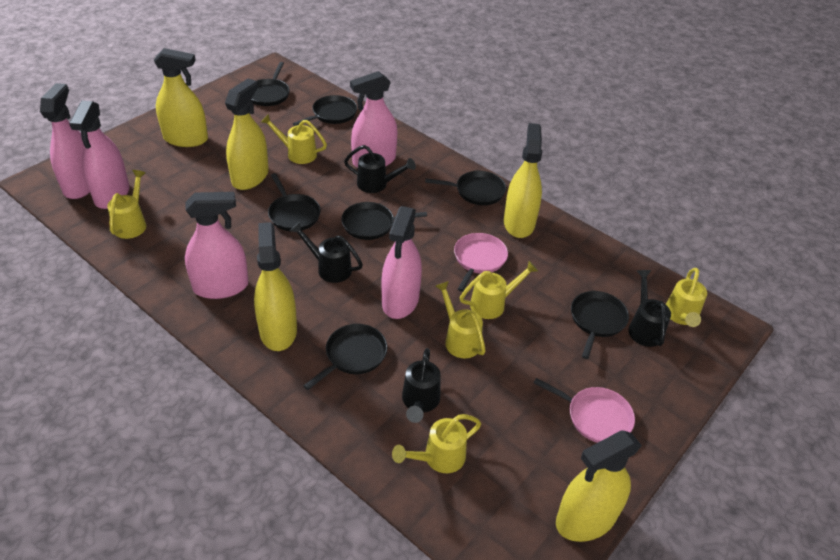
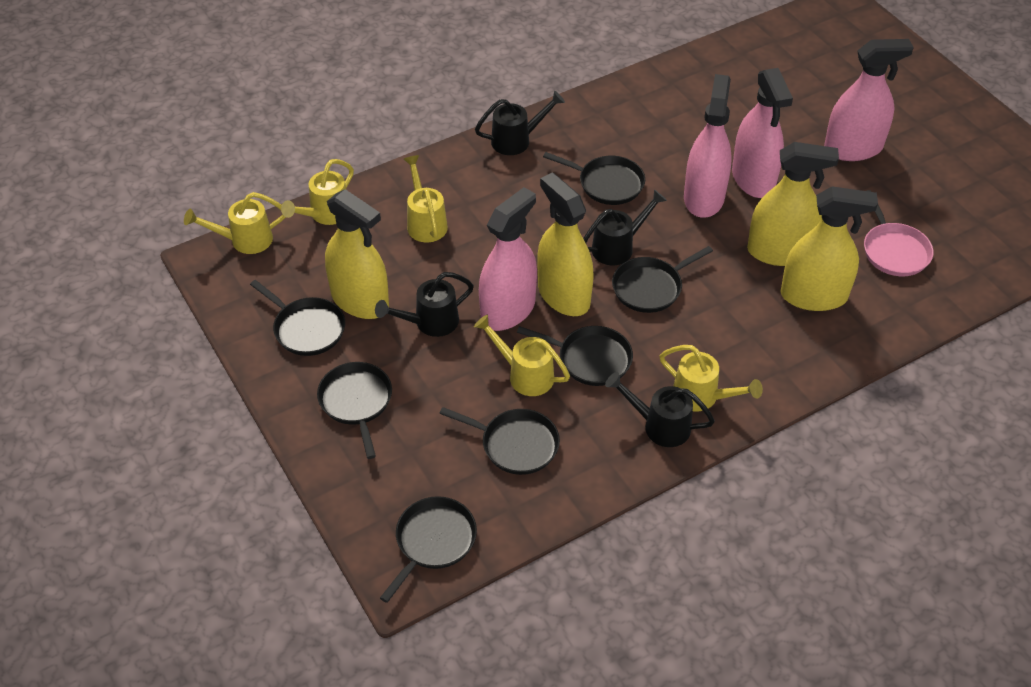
pink pan: 2 -> 1
pink spray bottle: 5 -> 4
yellow spray bottle: 5 -> 4
yellow watering can: 6 -> 5

